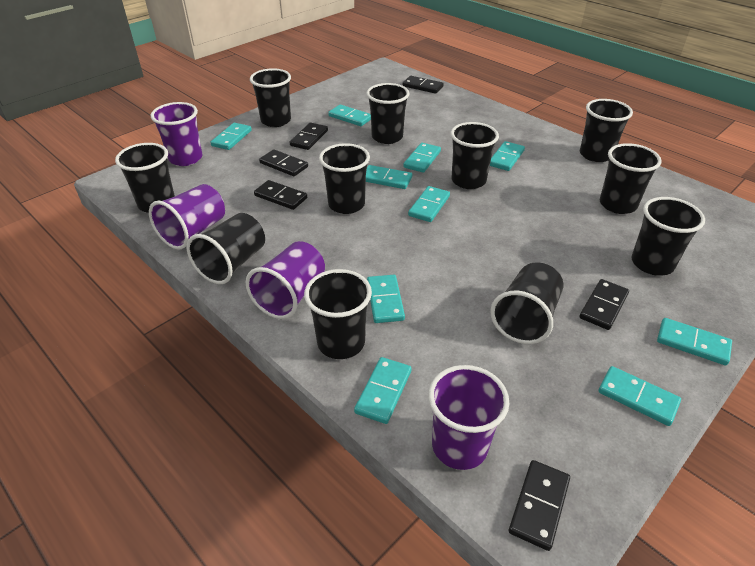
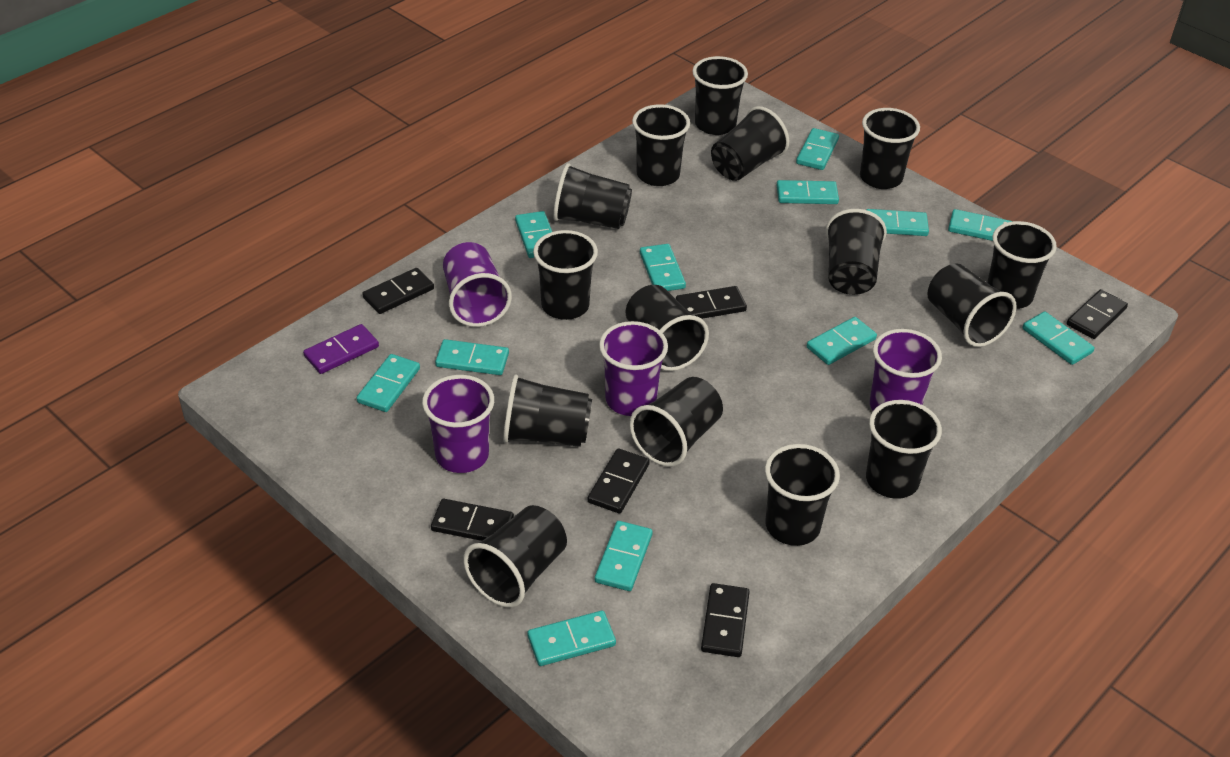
black cup: 11 -> 15
purple domino: 0 -> 1
turquoise domino: 10 -> 12

